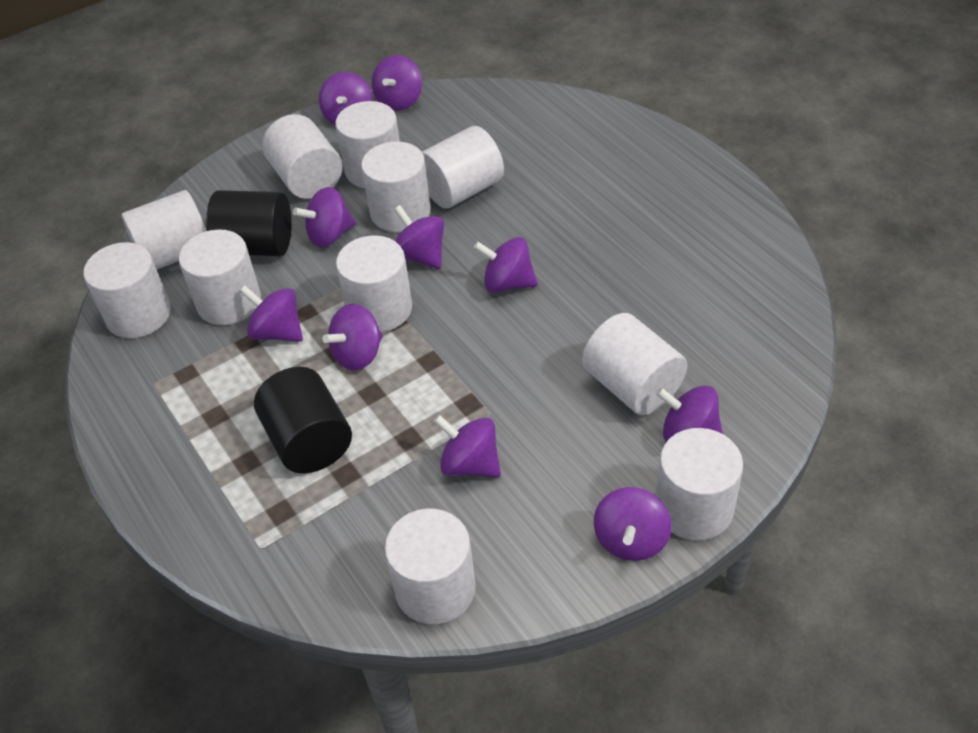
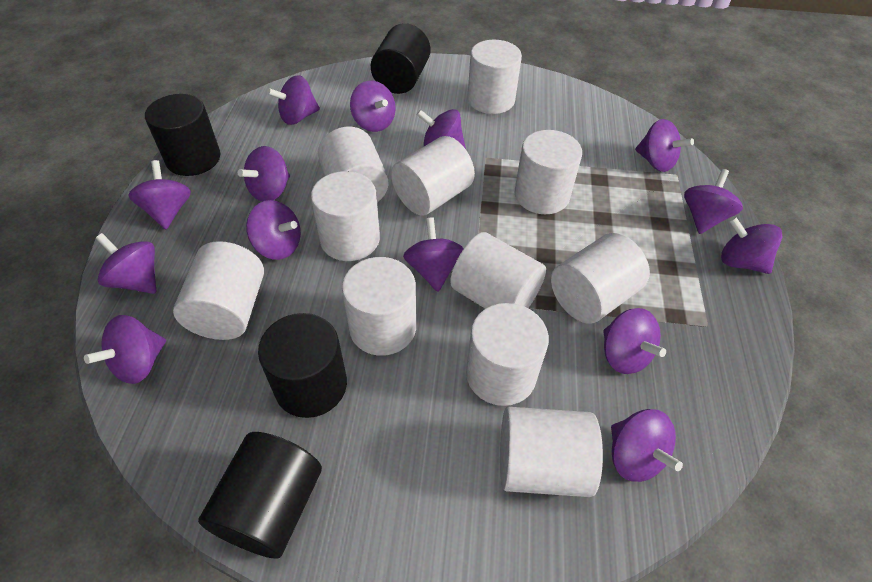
black cylinder: 2 -> 4
purple spinning top: 10 -> 14

